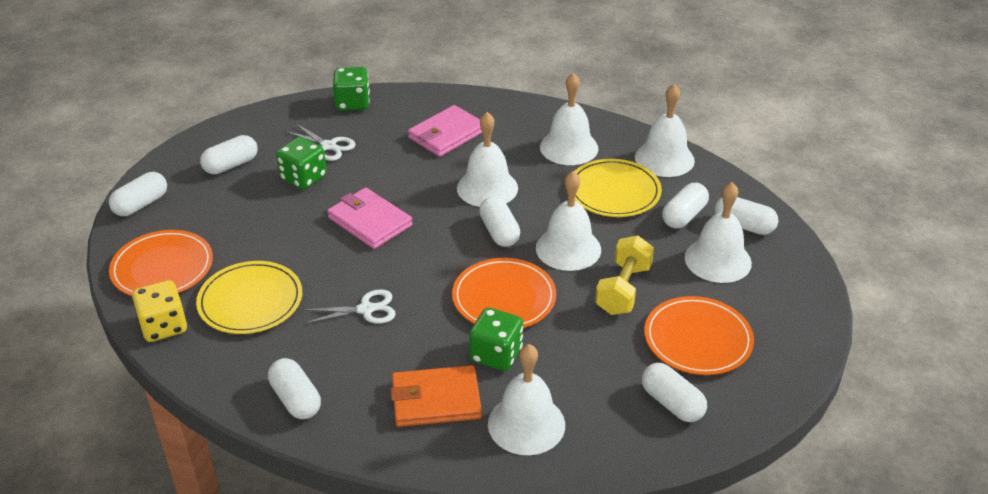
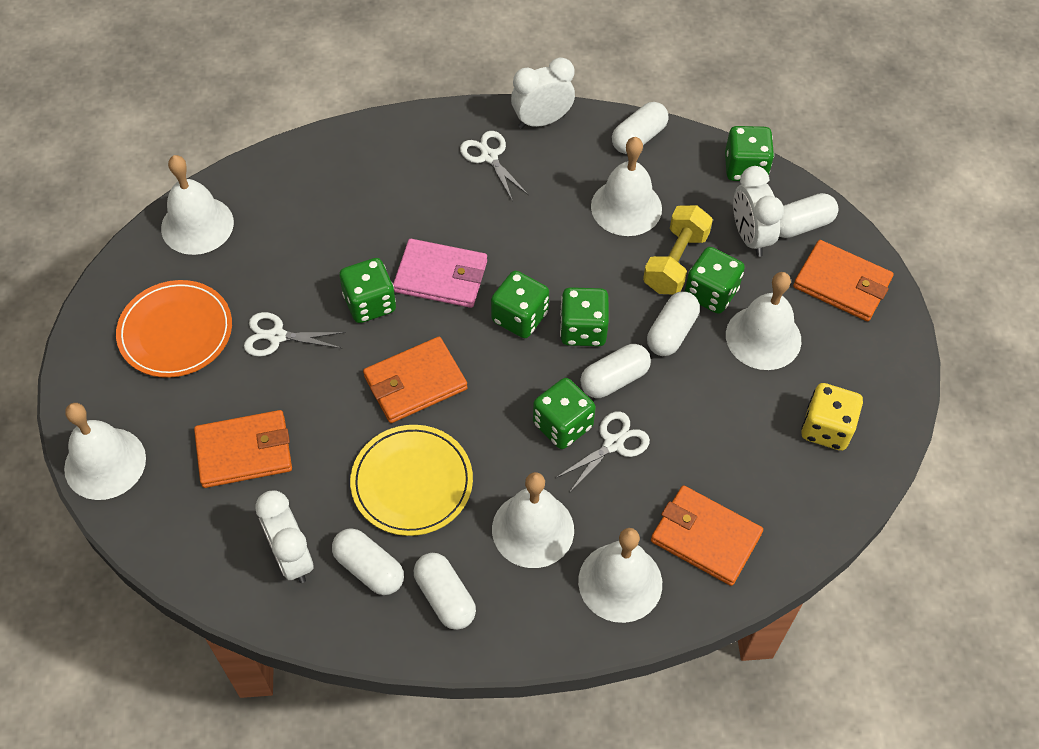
green dice: 3 -> 6
orange plate: 3 -> 1
orange wallet: 1 -> 4
pink wallet: 2 -> 1
white capsule: 7 -> 6
white clock: 0 -> 3
white scissors: 2 -> 3
yellow plate: 2 -> 1

